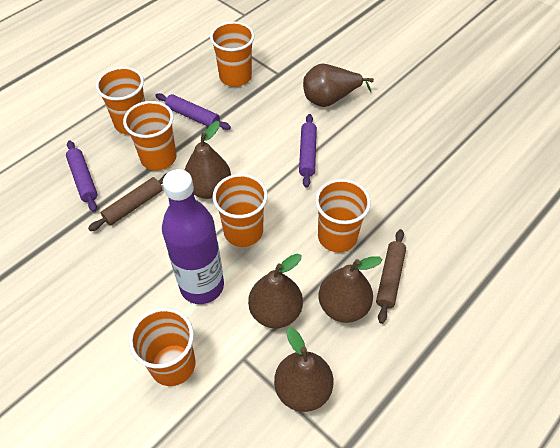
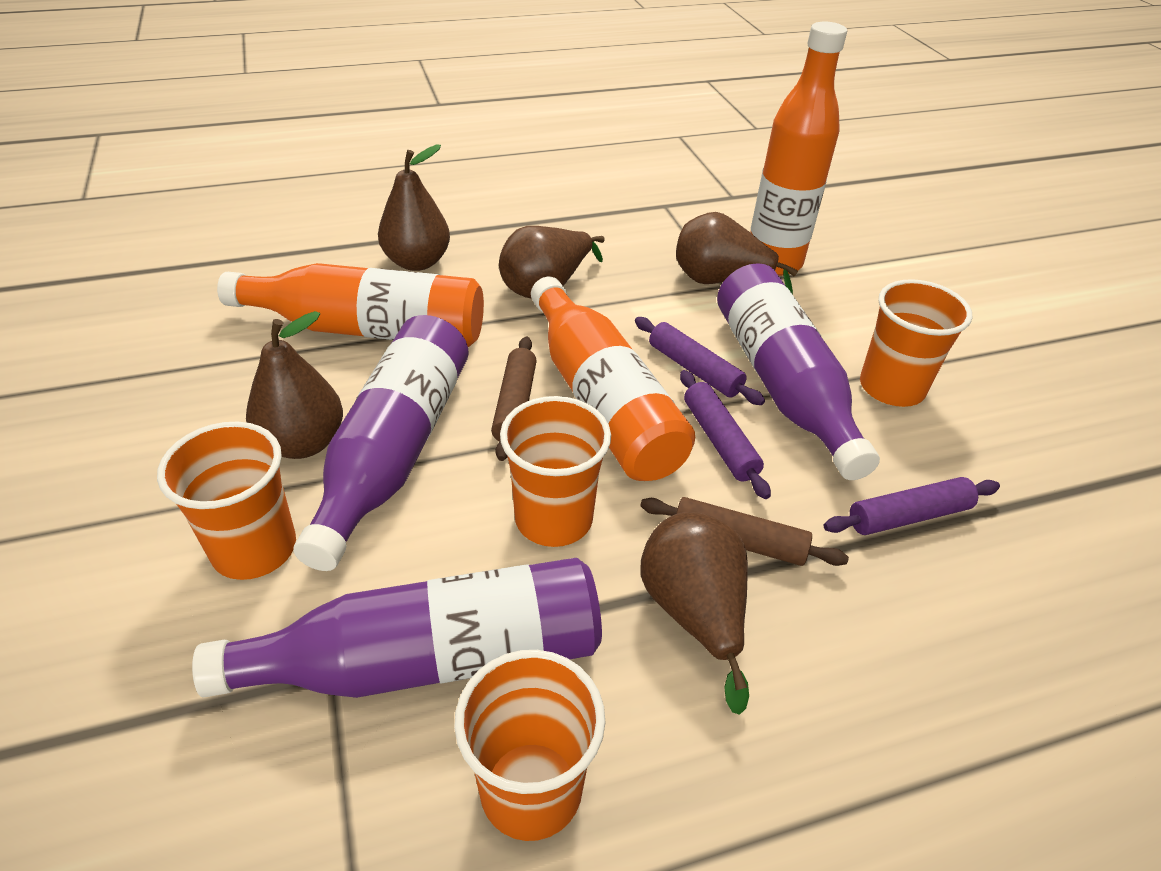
orange bottle: 0 -> 3
orange cup: 6 -> 4
purple bottle: 1 -> 3

